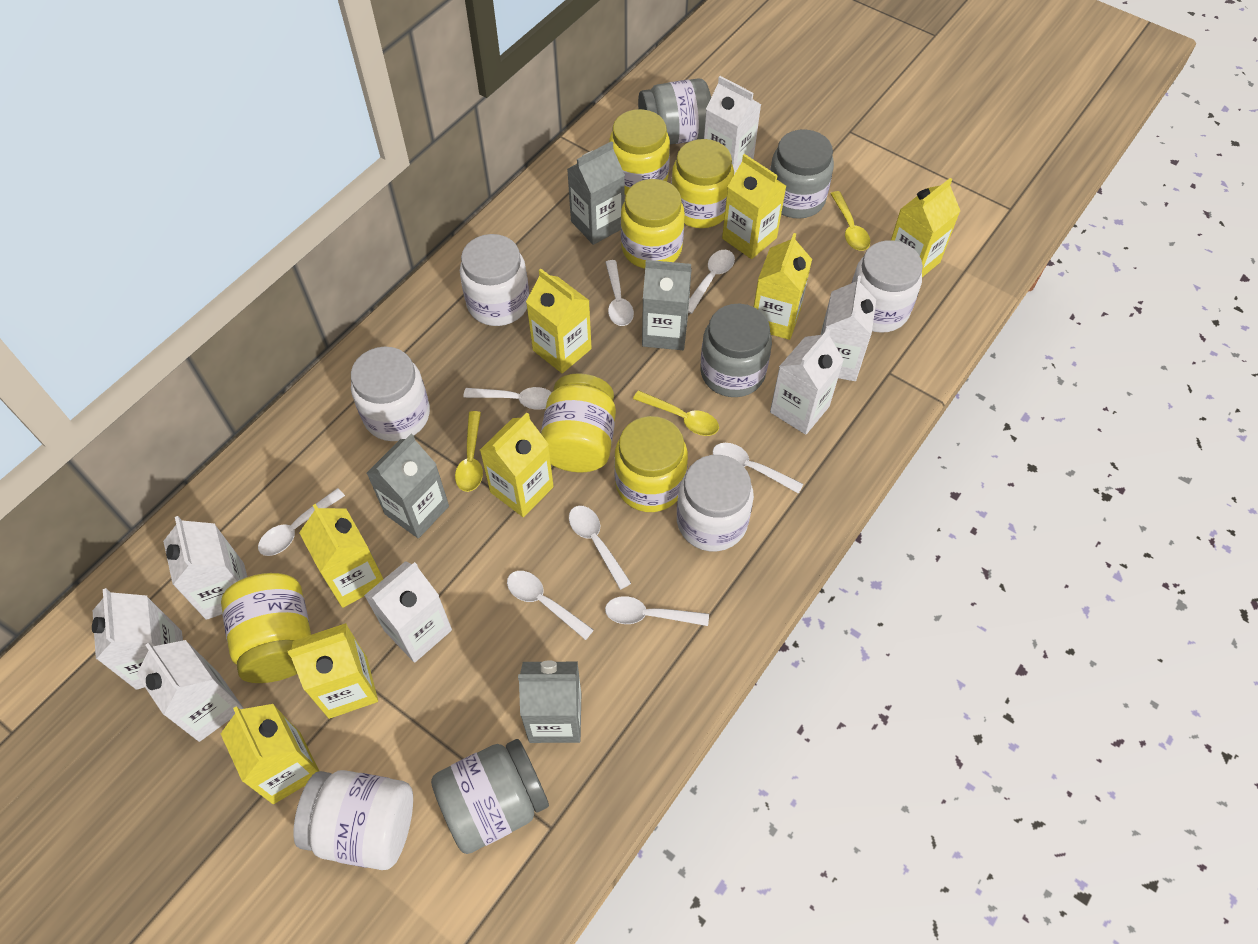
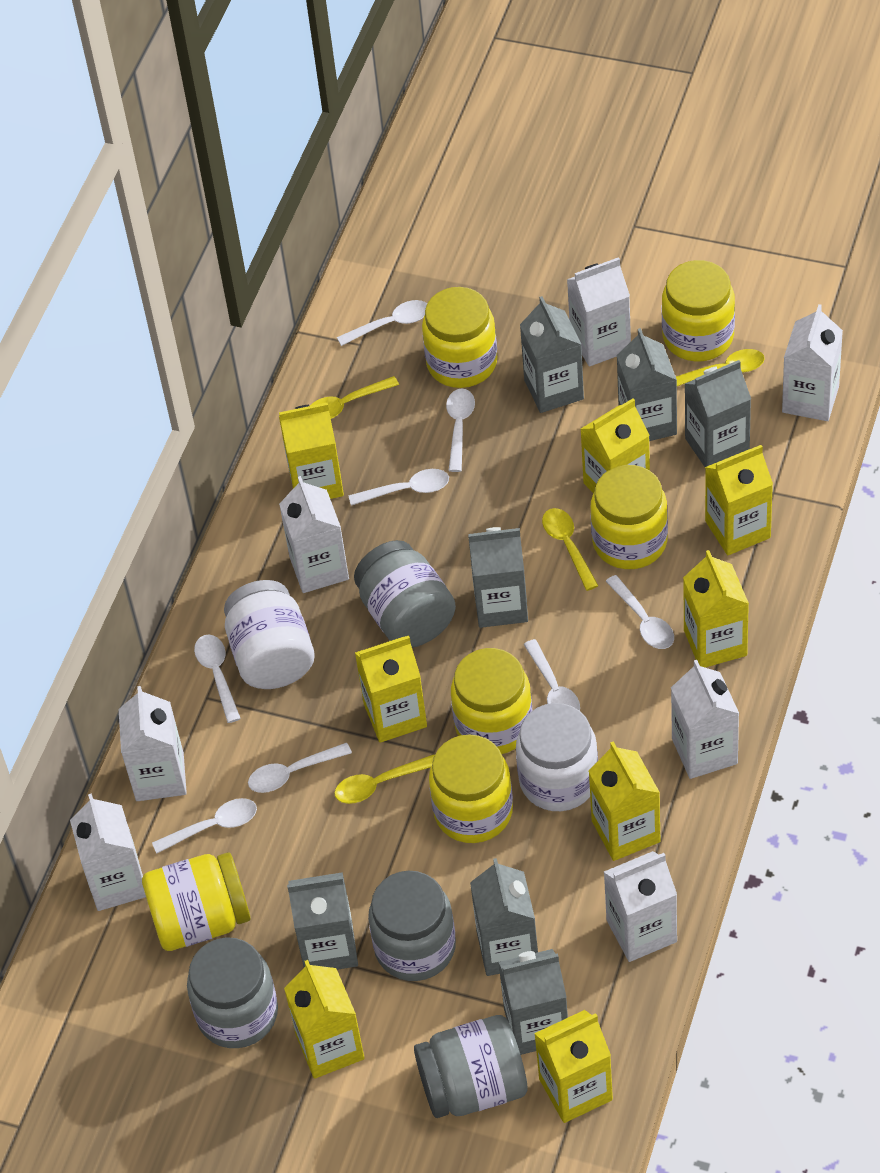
grey carton: 4 -> 7
white jar: 5 -> 2
yellow spoon: 3 -> 4

